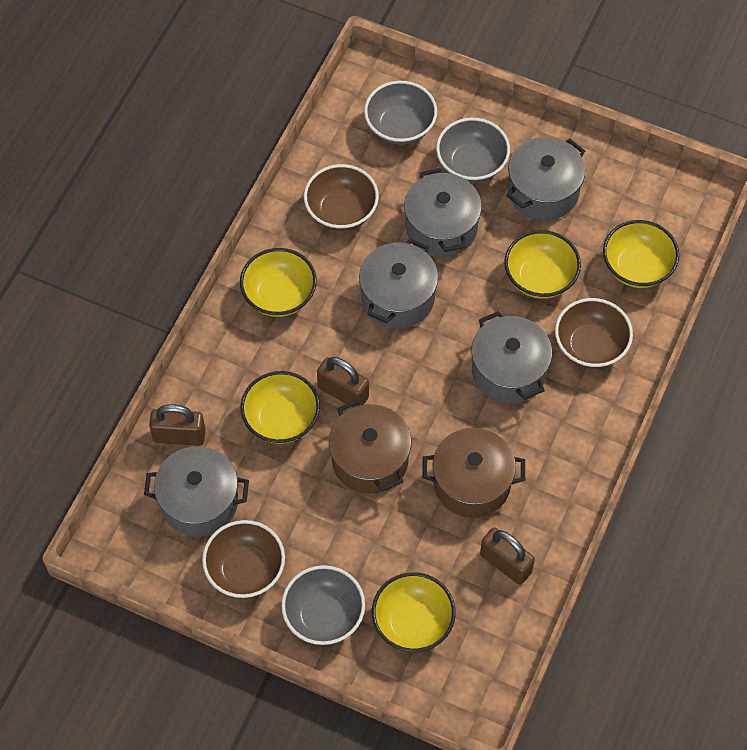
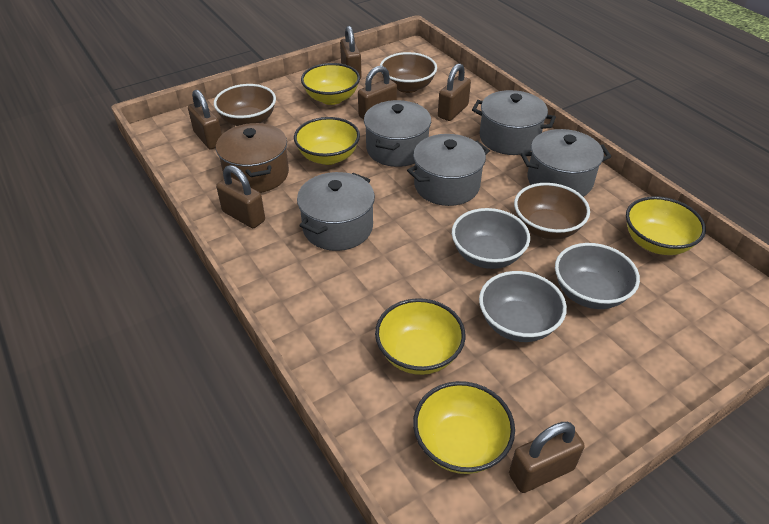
brown padlock: 3 -> 6
brown pot: 2 -> 1

